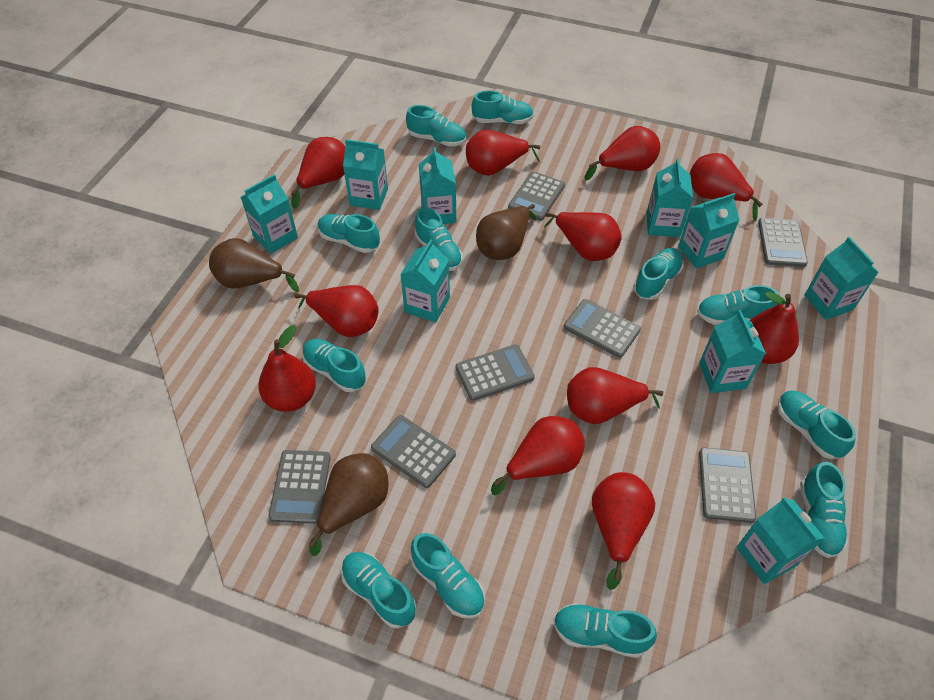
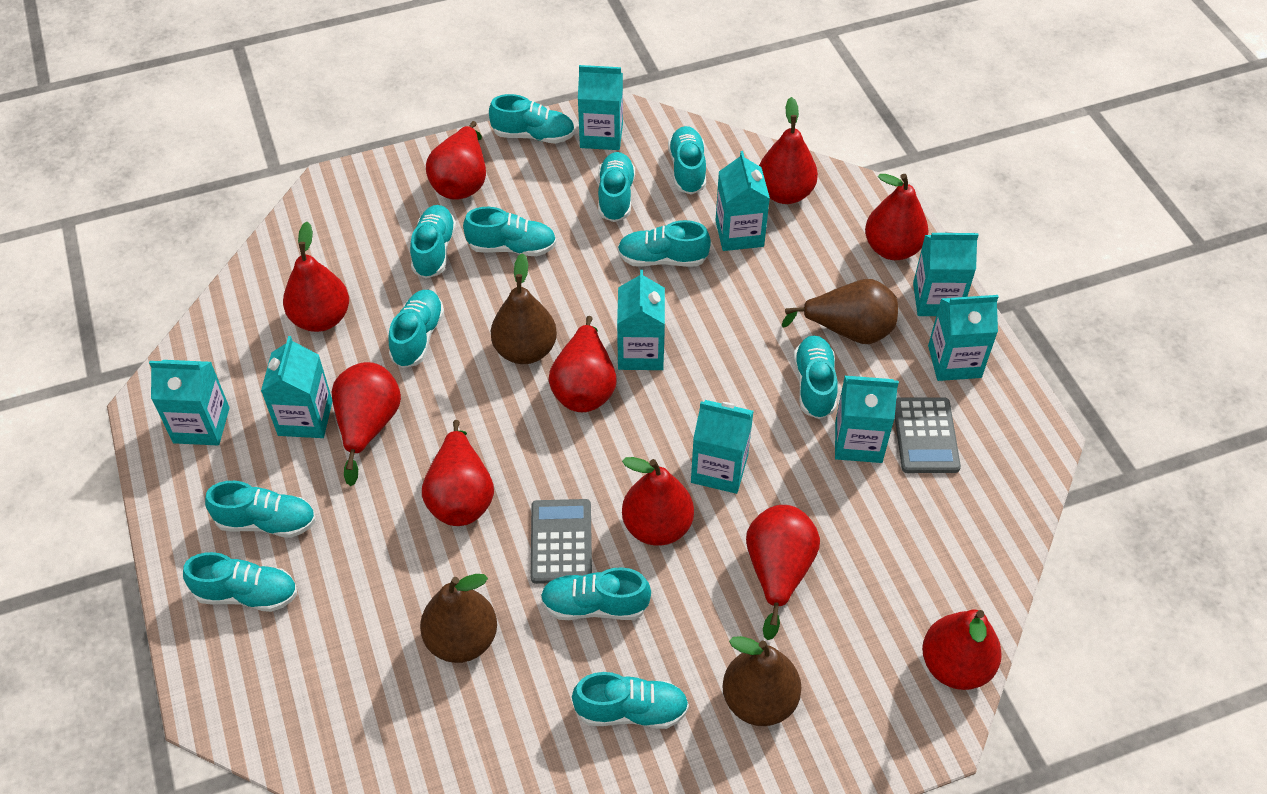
brown pear: 3 -> 4
grey calculator: 7 -> 2
red pear: 11 -> 10

